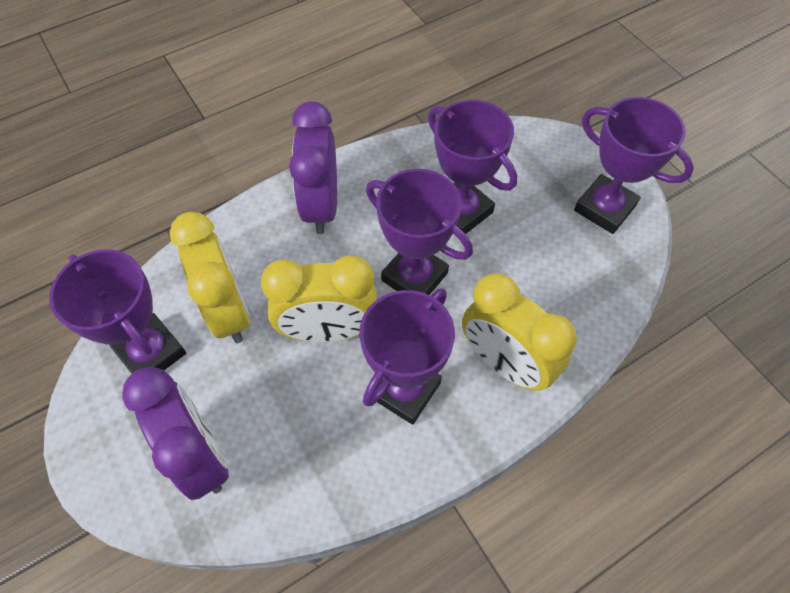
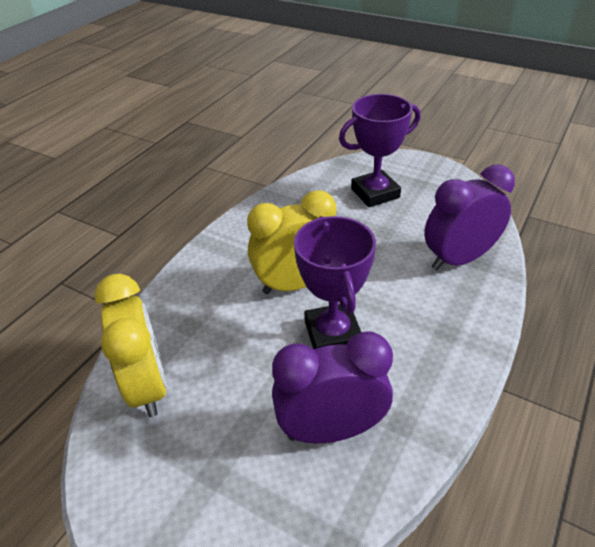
purple trophy: 5 -> 2
yellow clock: 3 -> 2

